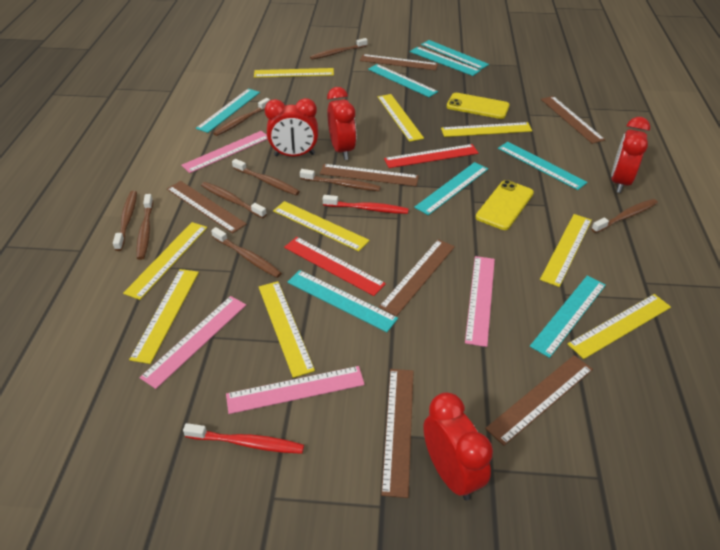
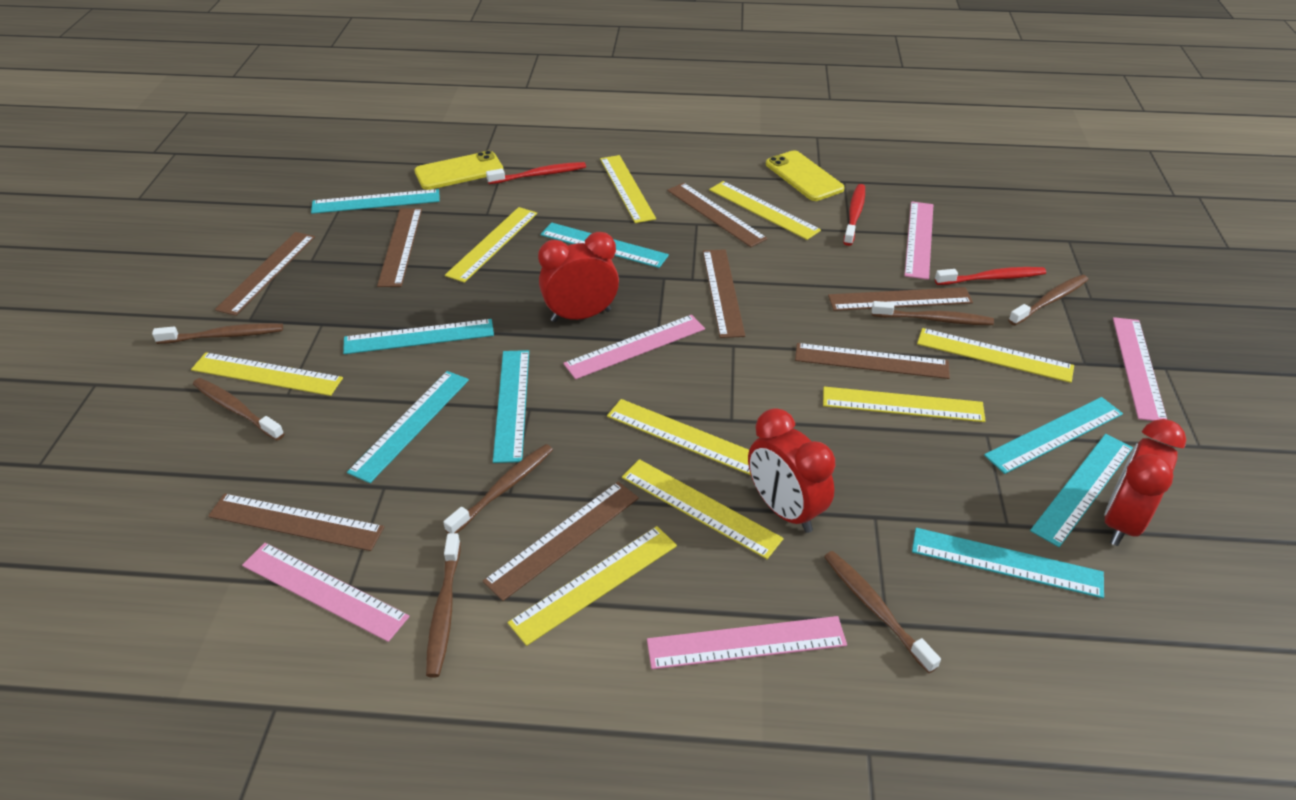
brown ruler: 7 -> 8
brown toothbrush: 9 -> 7
pink ruler: 4 -> 5
red clock: 4 -> 3
red ruler: 2 -> 0
red toothbrush: 2 -> 3

